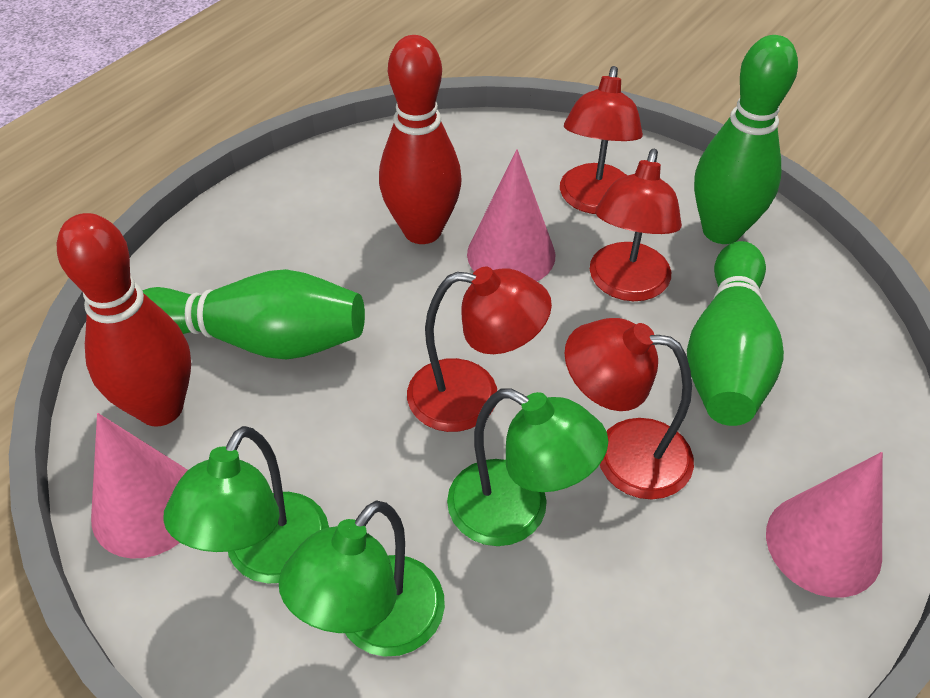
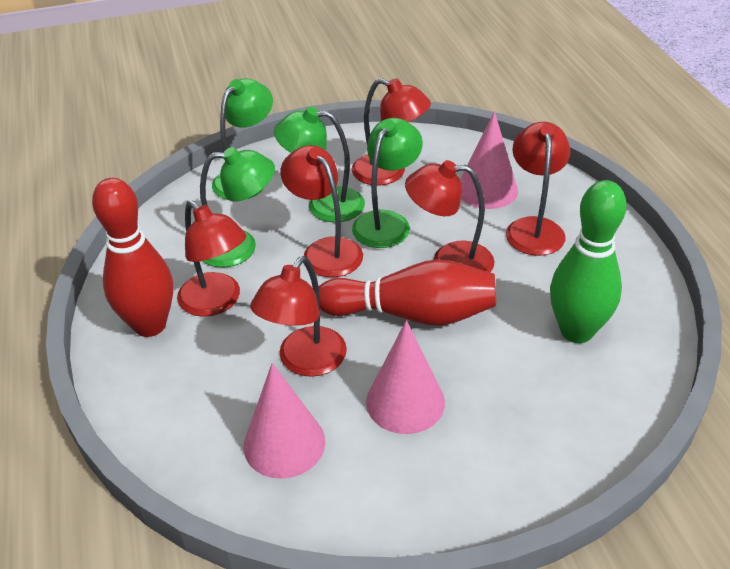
green bowling pin: 3 -> 1
green lamp: 3 -> 4
red lamp: 4 -> 6

